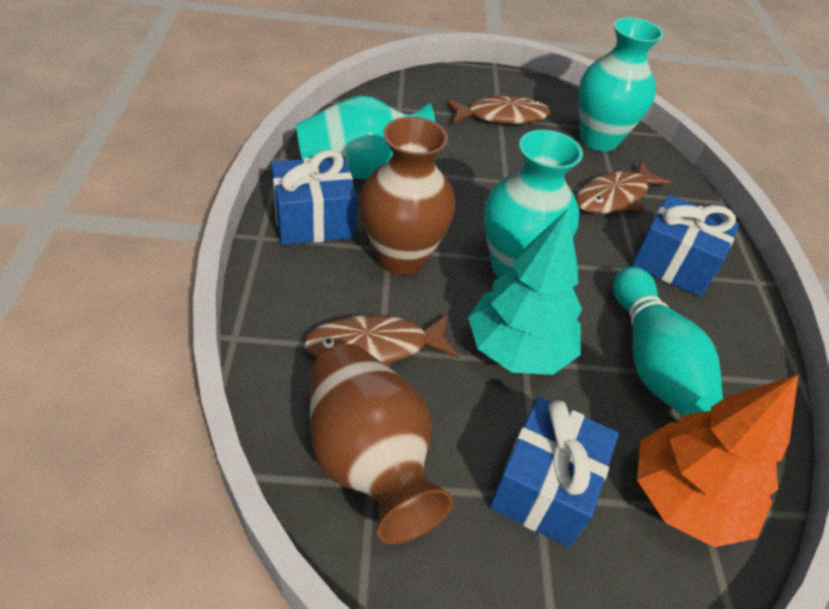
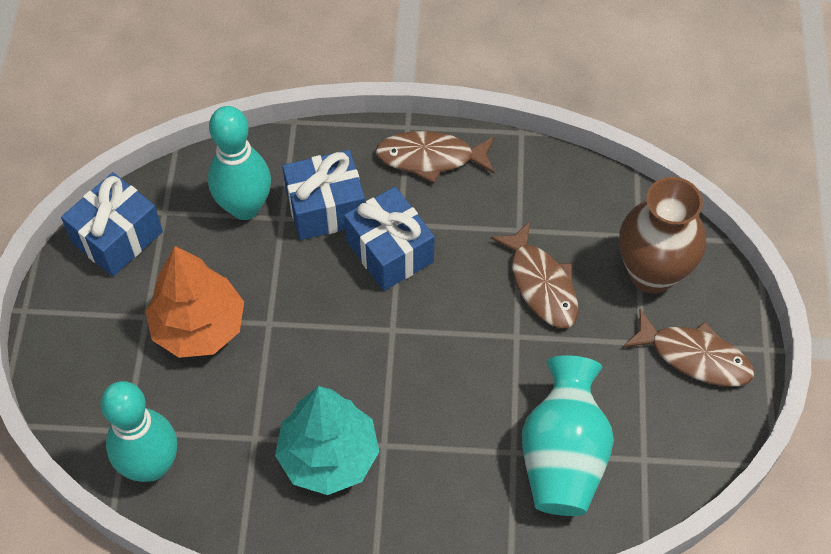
brown vase: 2 -> 1
turquoise bowling pin: 1 -> 2
turquoise vase: 3 -> 1

